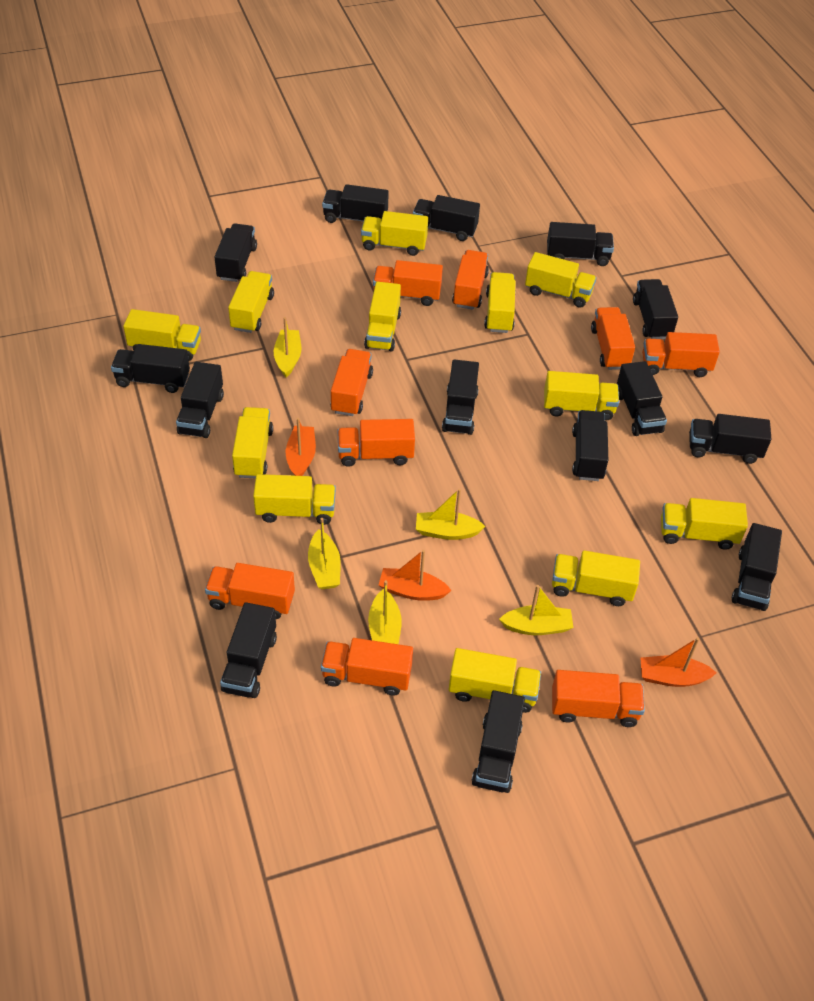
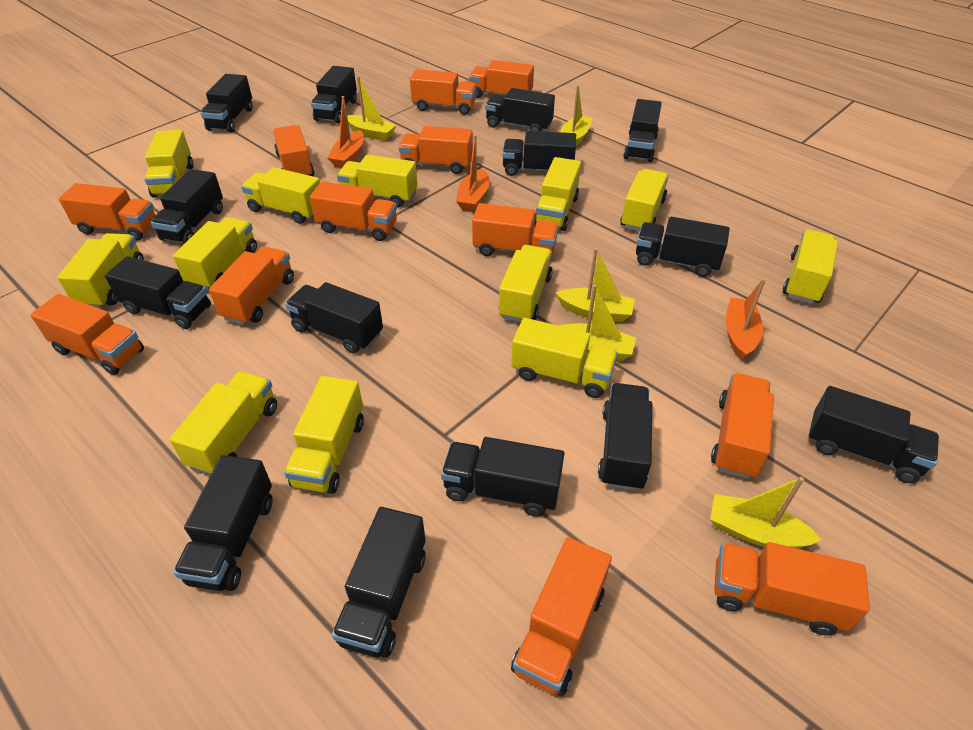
orange truck: 9 -> 12

